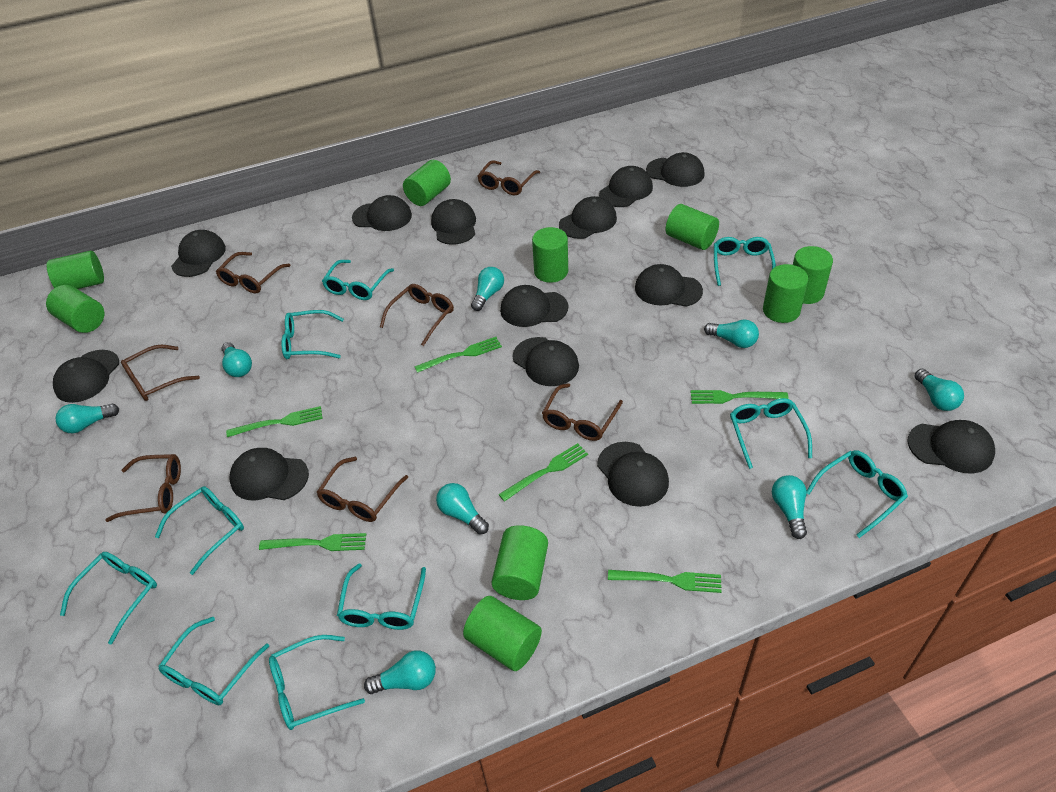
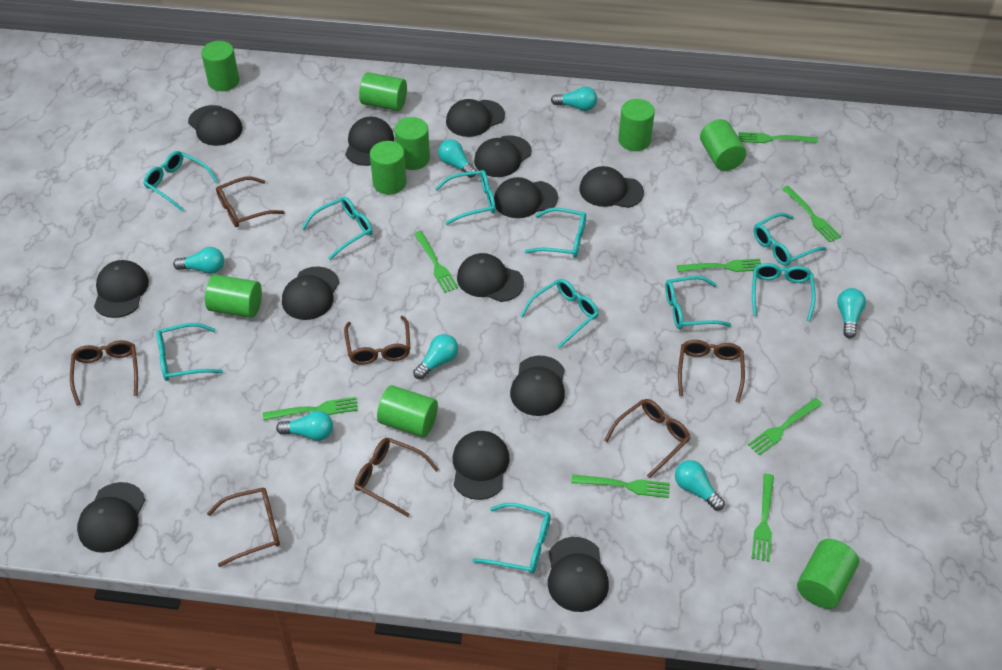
green fork: 6 -> 8
turquoise light bulb: 8 -> 7

